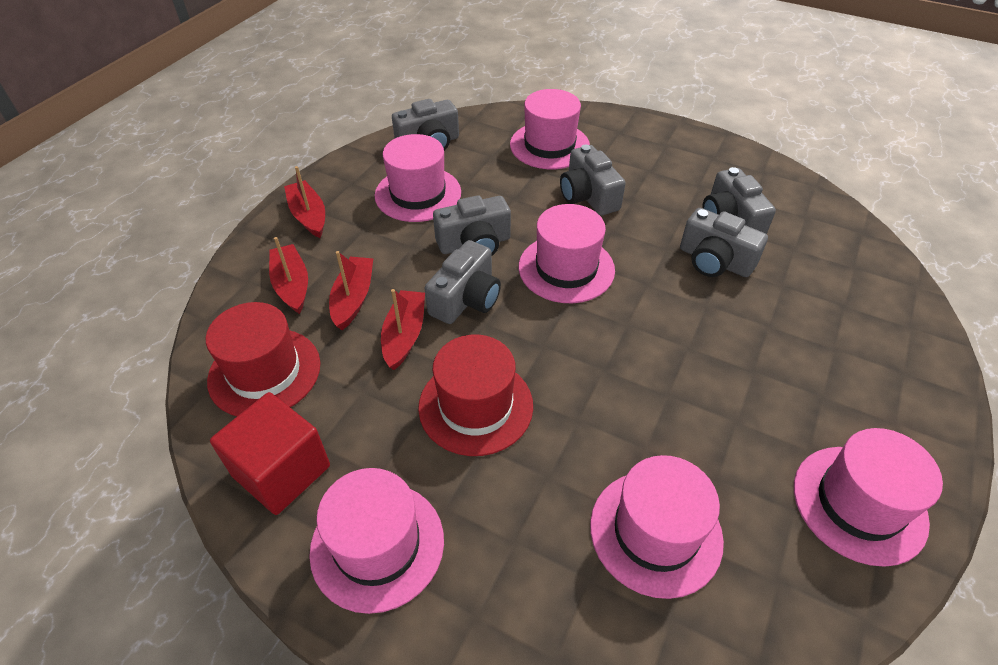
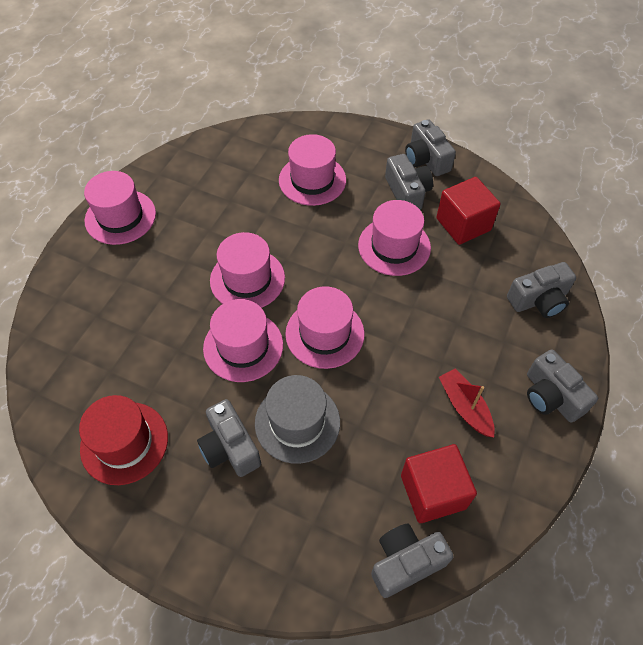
grey hat: 0 -> 1
red boat: 4 -> 1
red cube: 1 -> 2
red hat: 2 -> 1

